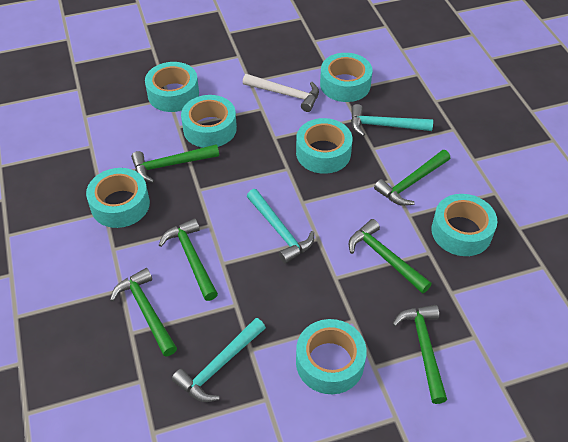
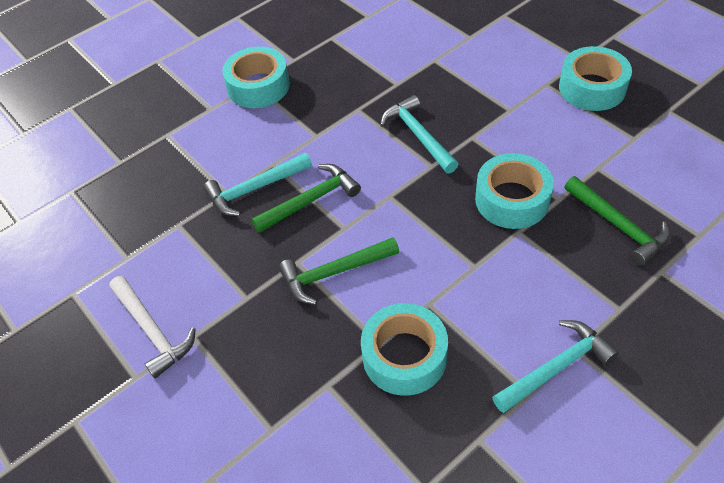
green hammer: 6 -> 3
turquoise tape: 7 -> 4

